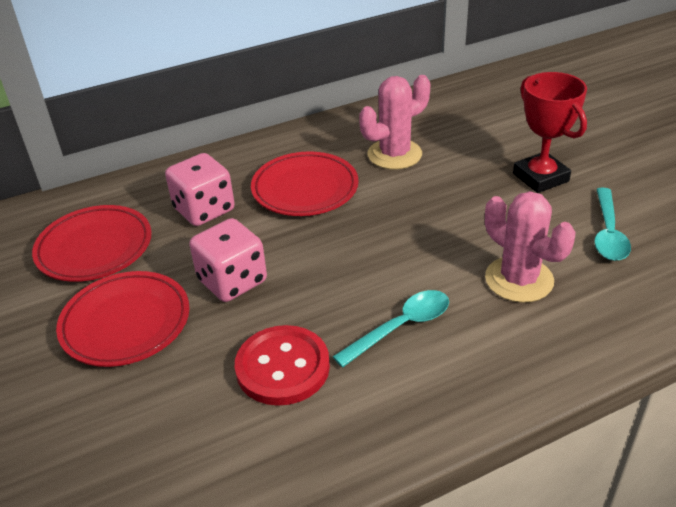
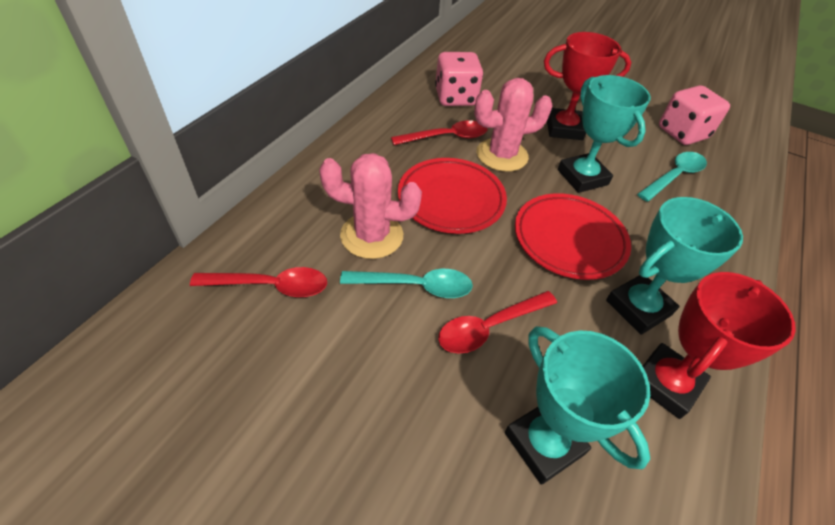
red button: 1 -> 0
red plate: 3 -> 2
red spoon: 0 -> 3
red trophy: 1 -> 2
turquoise trophy: 0 -> 3

